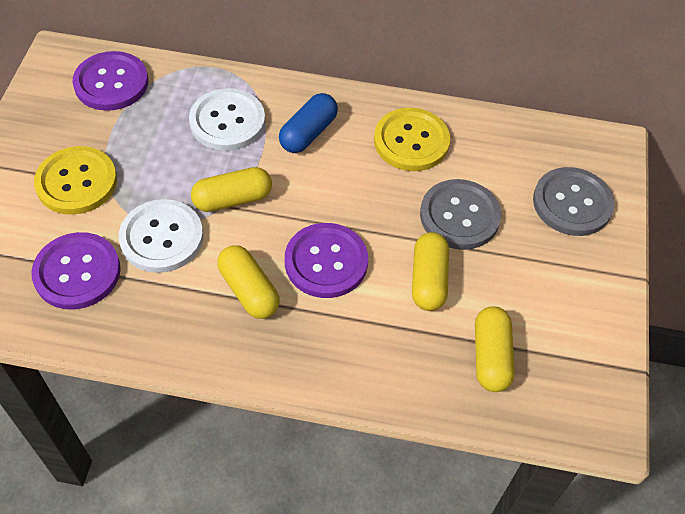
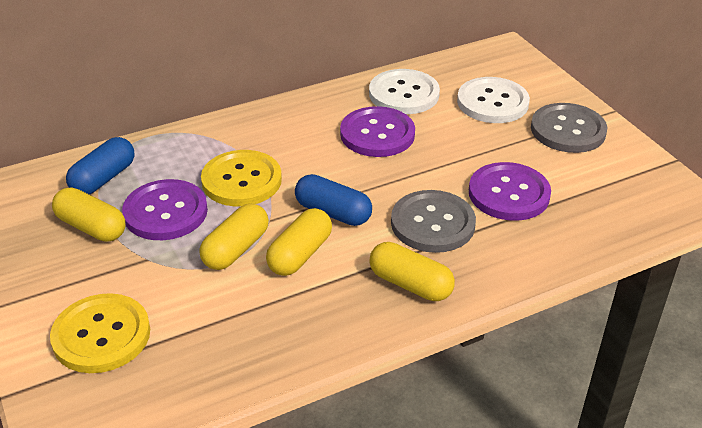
blue capsule: 1 -> 2

